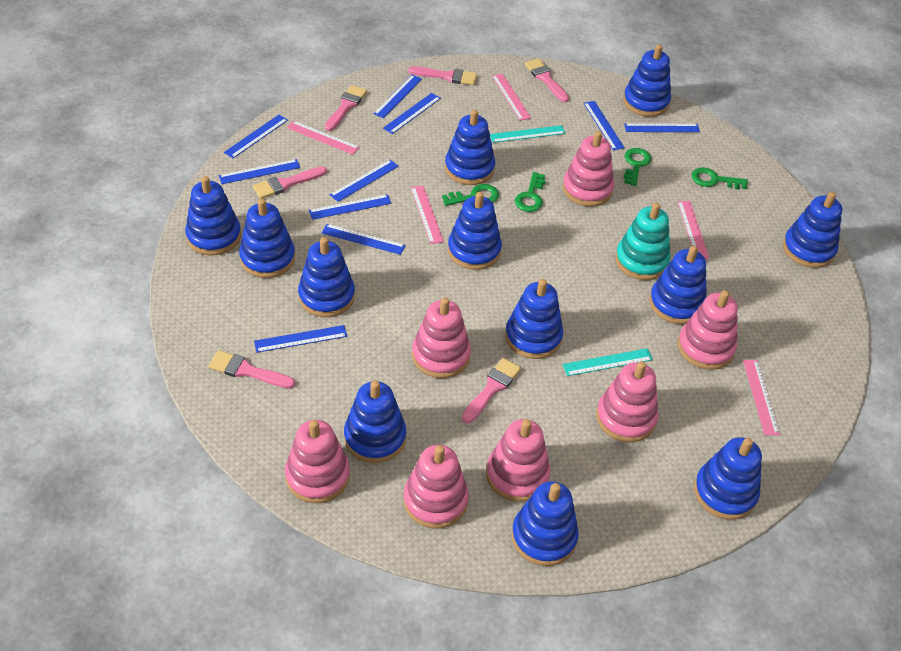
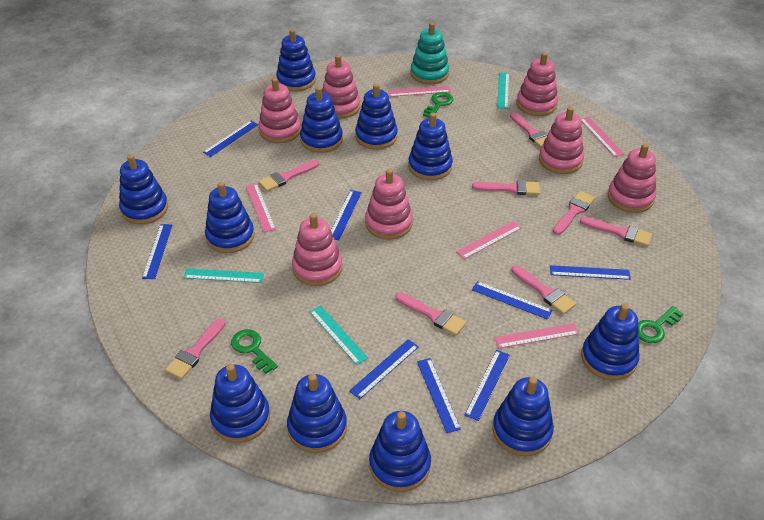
blue ruler: 10 -> 8
blue stacking toy: 12 -> 11
green key: 4 -> 3
pink brush: 6 -> 8
turquoise ruler: 2 -> 3

